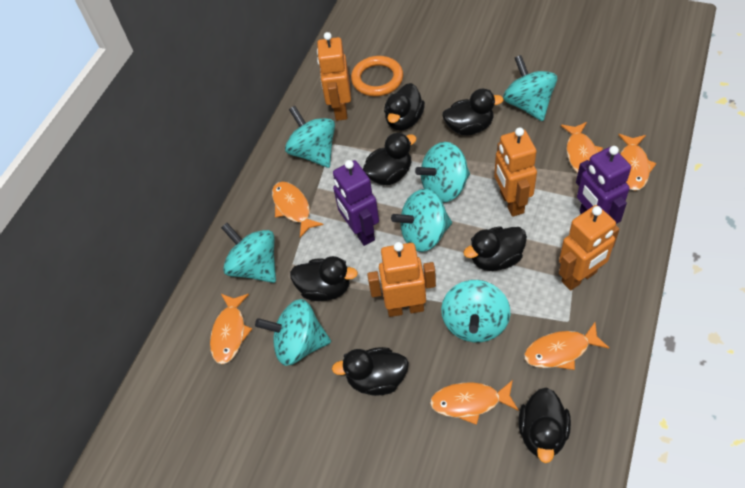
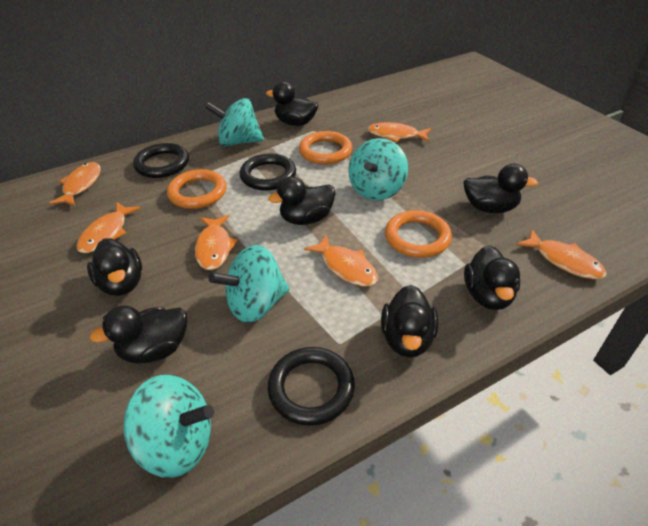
black ring: 0 -> 3
orange ring: 1 -> 3
orange robot: 4 -> 0
purple robot: 2 -> 0
turquoise spinning top: 7 -> 4

